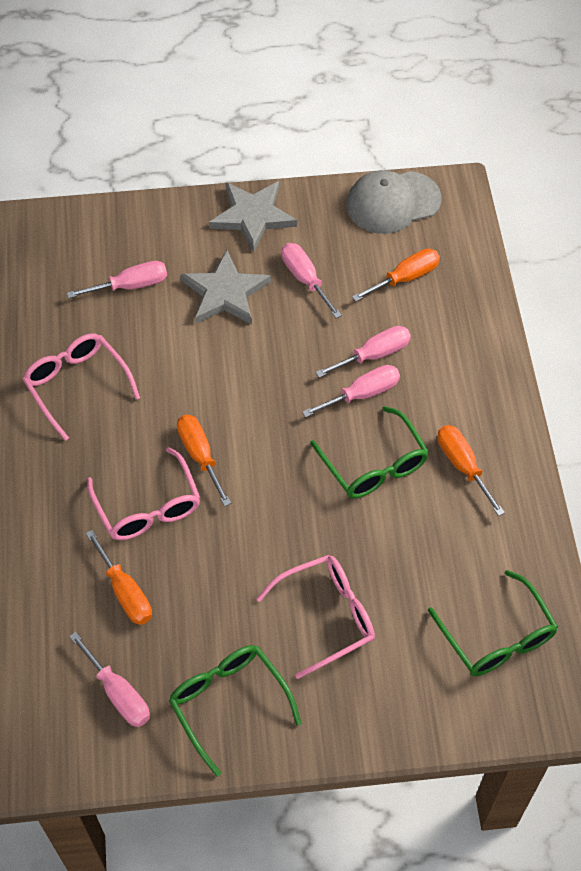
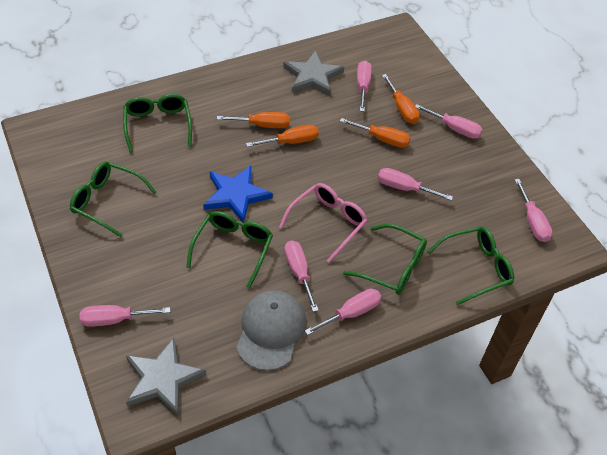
blue star: 0 -> 1
green glasses: 3 -> 5
pink glasses: 3 -> 1
pink screwdriver: 5 -> 7

